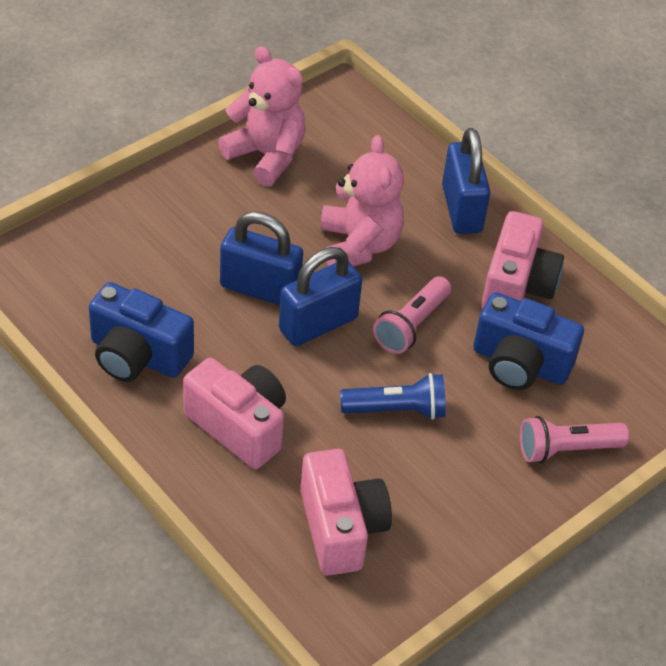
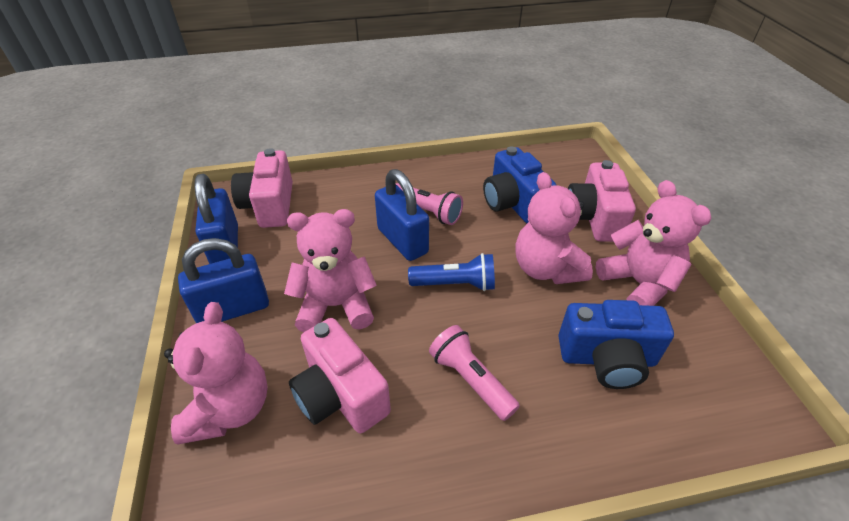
pink teddy bear: 2 -> 4

